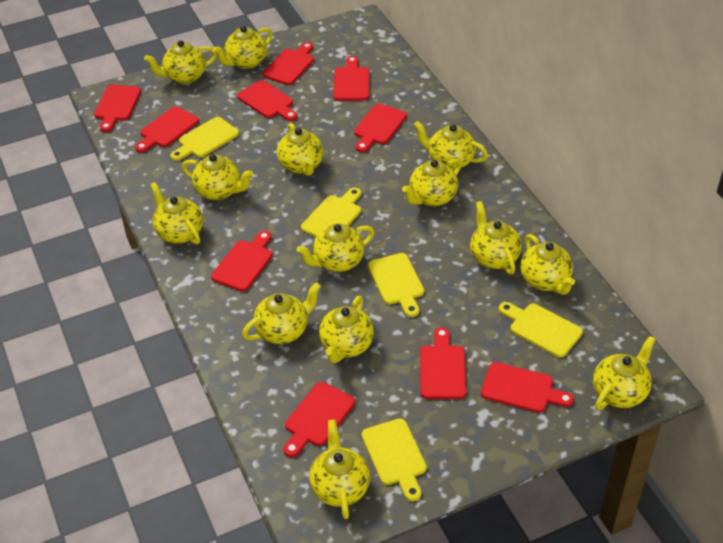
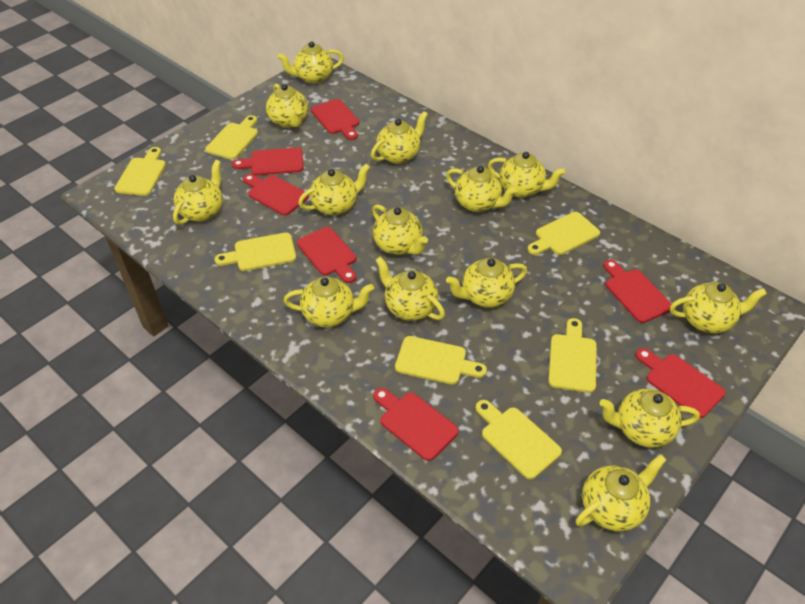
red cutting board: 10 -> 7
yellow cutting board: 5 -> 7

